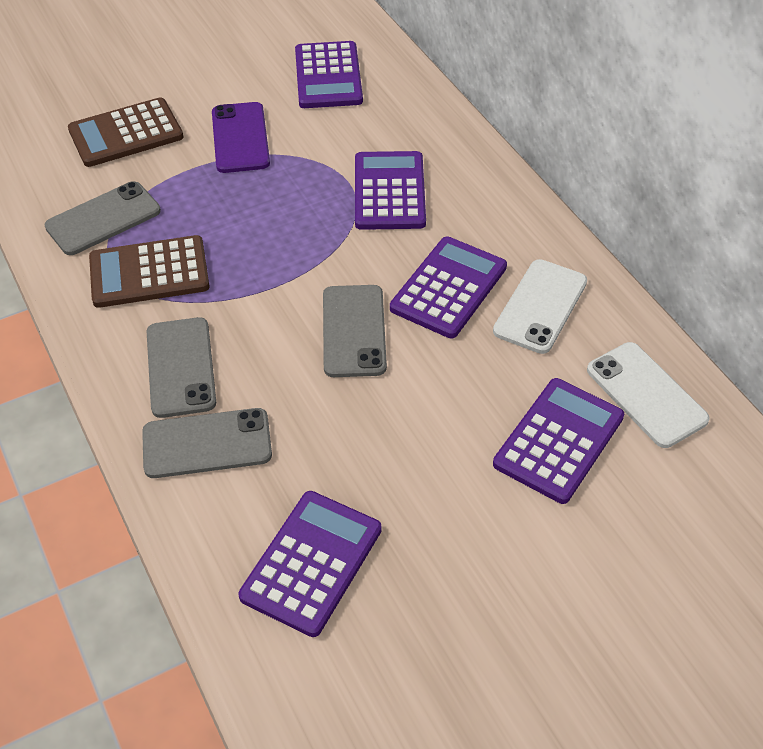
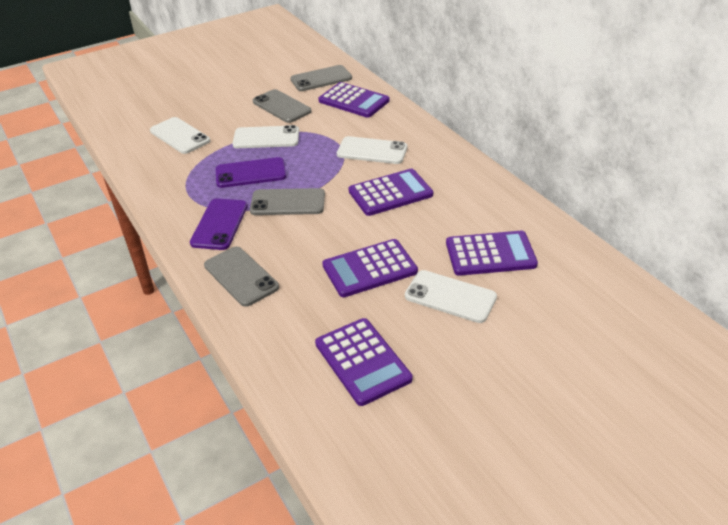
brown calculator: 2 -> 0
purple phone: 1 -> 2
white phone: 2 -> 4

